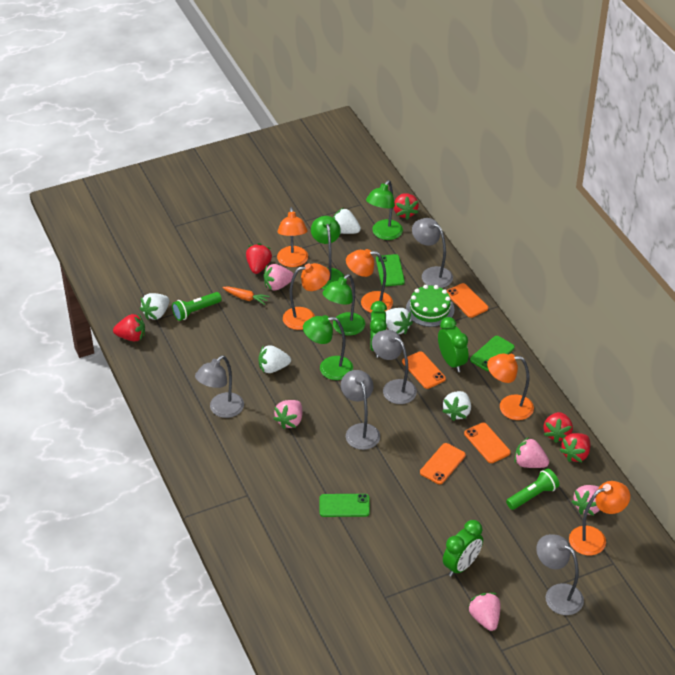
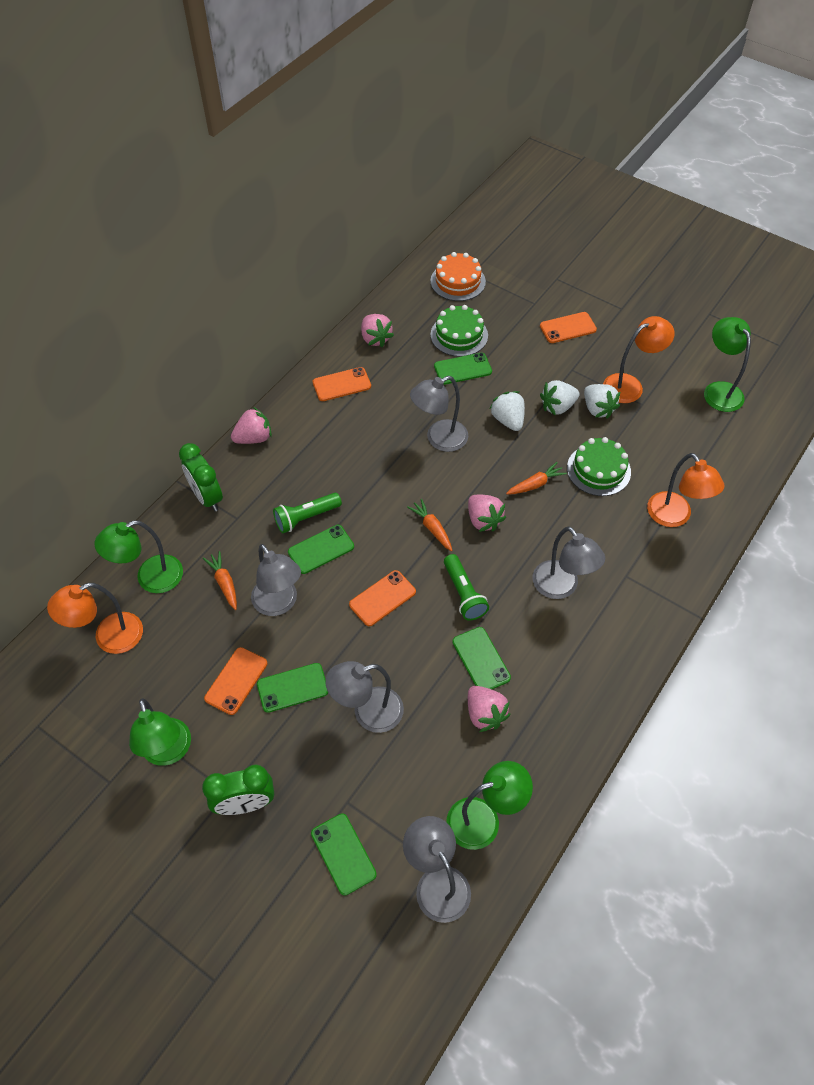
green cake: 1 -> 2
green clock: 3 -> 2
green phone: 3 -> 5
orange cake: 0 -> 1
orange carrot: 1 -> 3
orange lamp: 5 -> 3
pink strawberry: 5 -> 4
red strawberry: 5 -> 0
white strawberry: 5 -> 3

